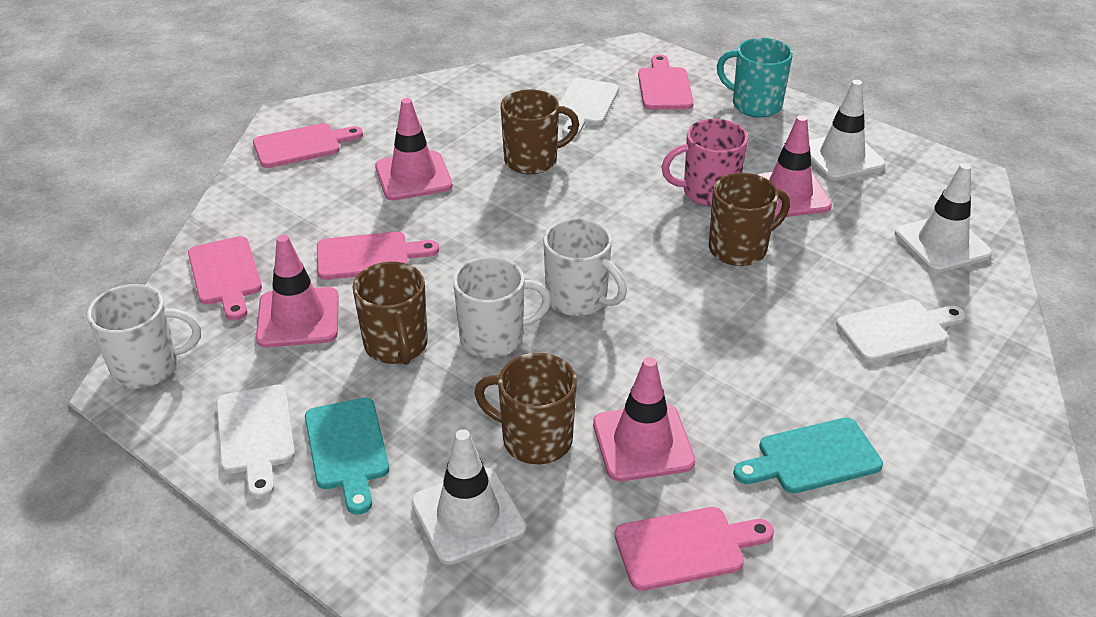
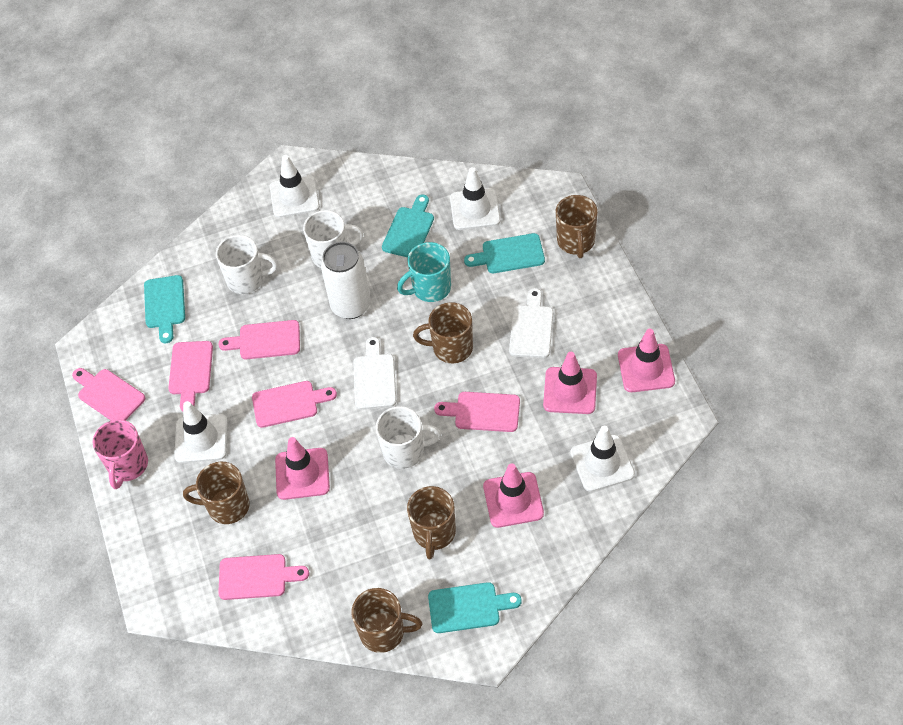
brown mug: 4 -> 5
pink cutting board: 5 -> 6
turquoise cutting board: 2 -> 4
white can: 0 -> 1
white cutting board: 3 -> 2
white traffic cone: 3 -> 4

